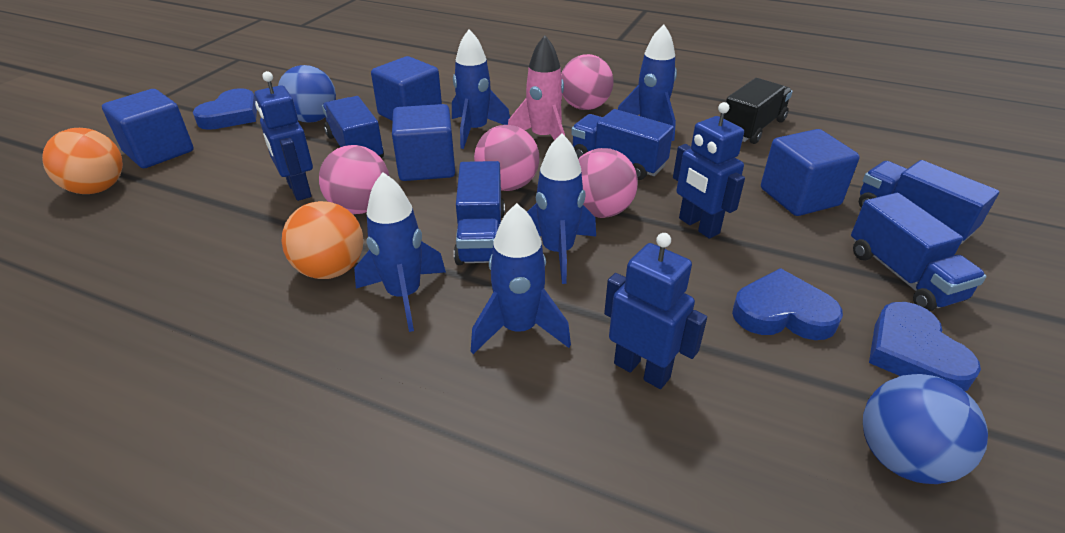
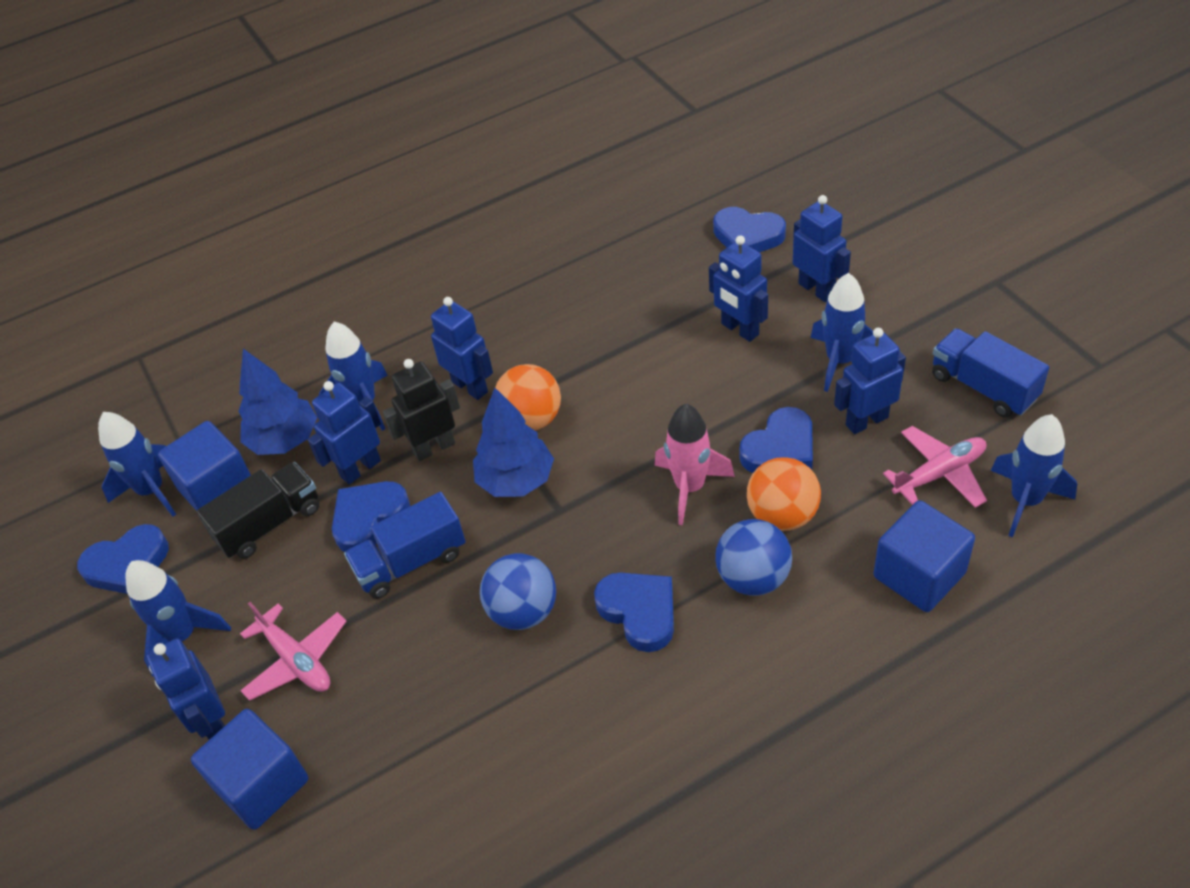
black robot: 0 -> 1
blue cube: 4 -> 3
blue heart: 3 -> 5
blue robot: 3 -> 6
blue tree: 0 -> 2
blue truck: 5 -> 2
pink ball: 4 -> 0
pink plane: 0 -> 2

